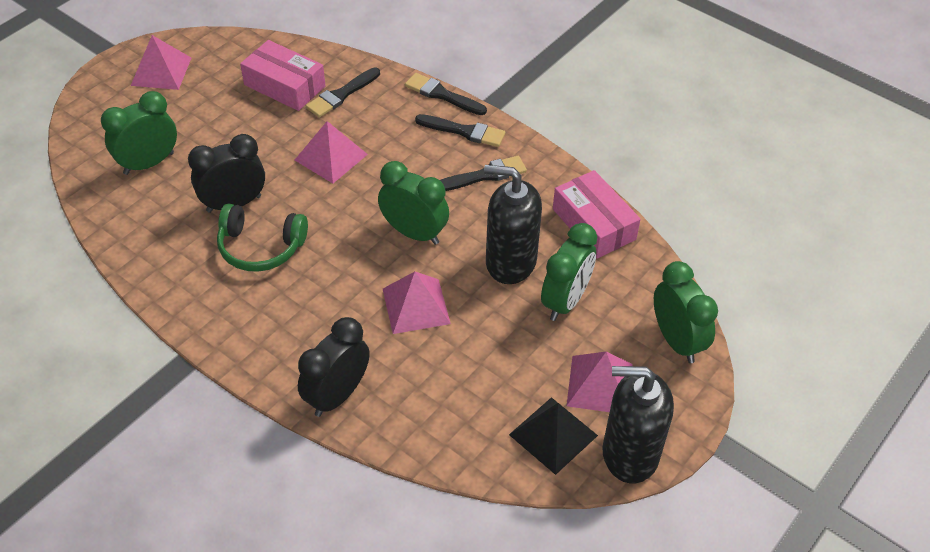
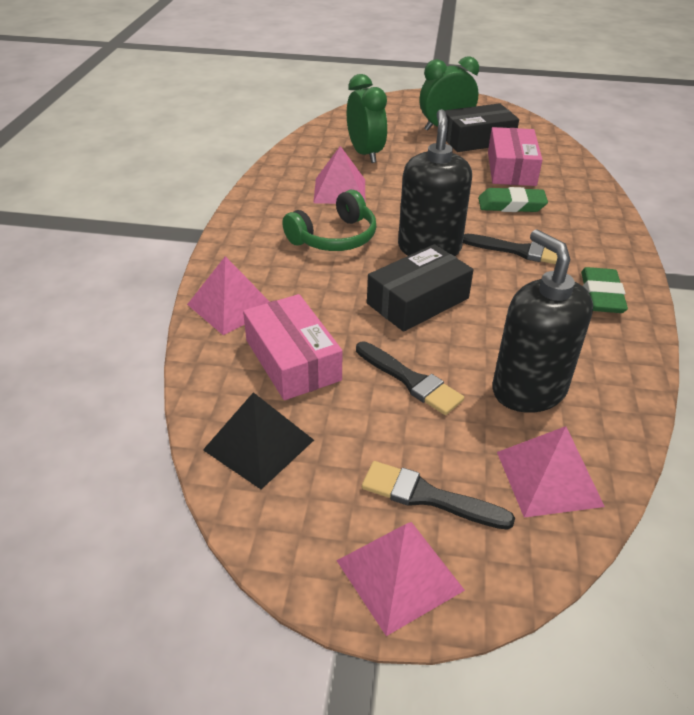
black box: 0 -> 2
black brush: 4 -> 3
black clock: 2 -> 0
green clock: 4 -> 2
green eraser: 0 -> 2

